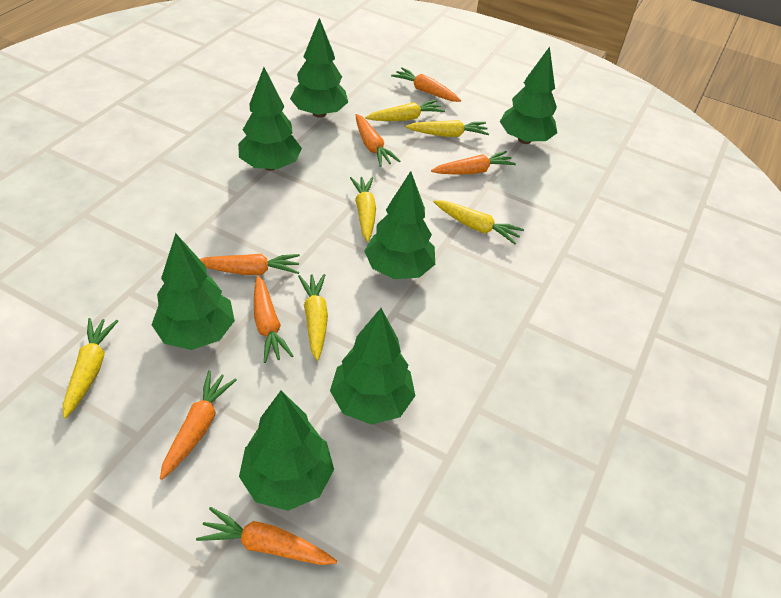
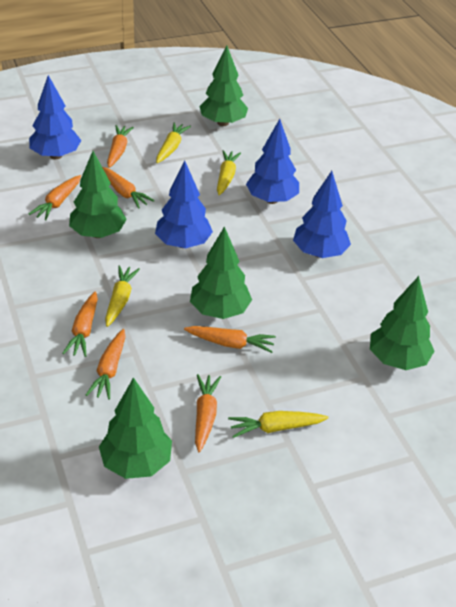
blue tree: 0 -> 4
green tree: 7 -> 5
yellow carrot: 6 -> 4

